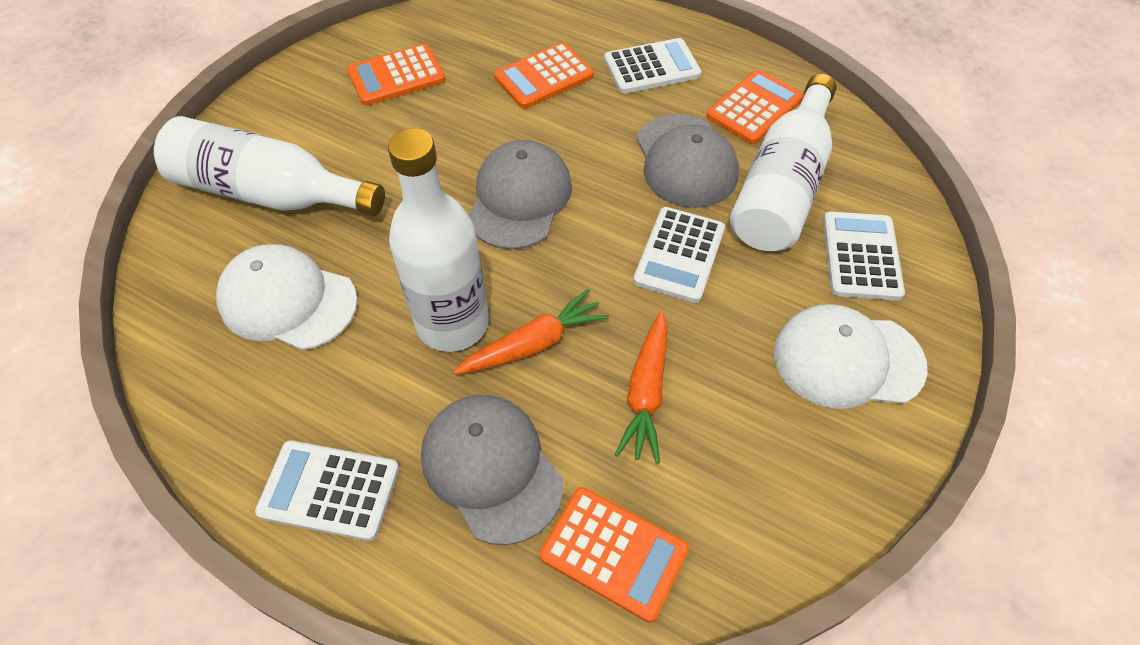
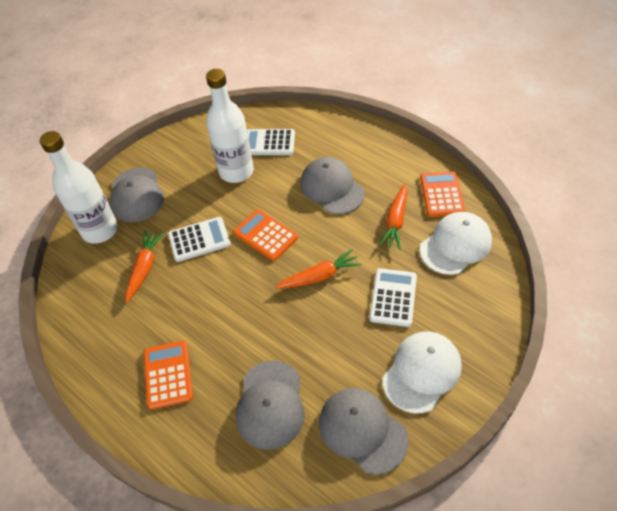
grey cap: 3 -> 4
orange calculator: 4 -> 3
orange carrot: 2 -> 3
white bottle: 3 -> 2
white calculator: 4 -> 3

